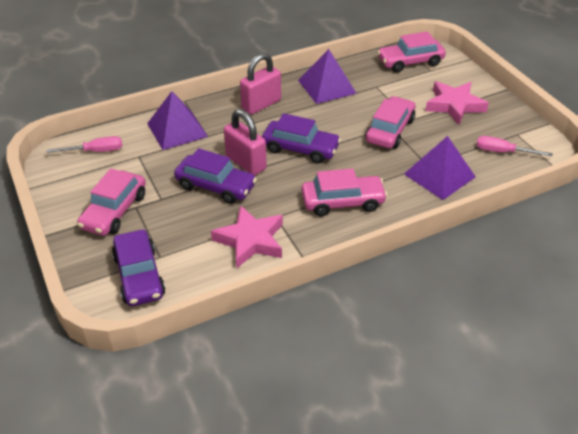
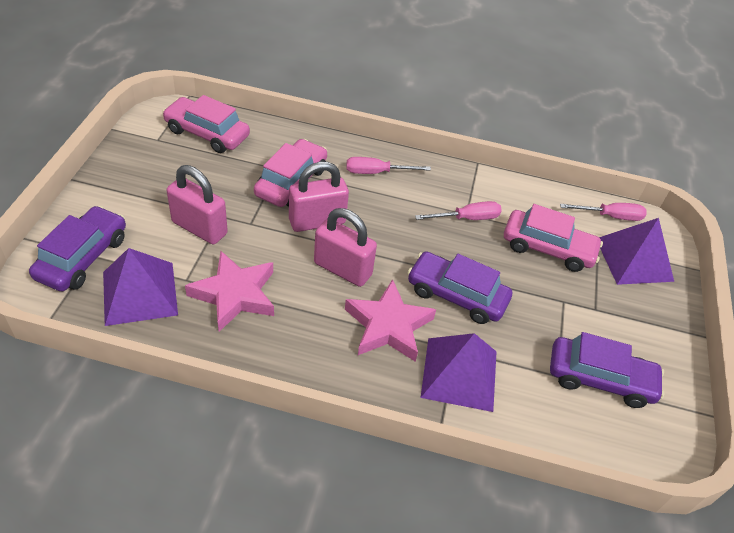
pink car: 4 -> 3
pink padlock: 2 -> 3
pink screwdriver: 2 -> 3

